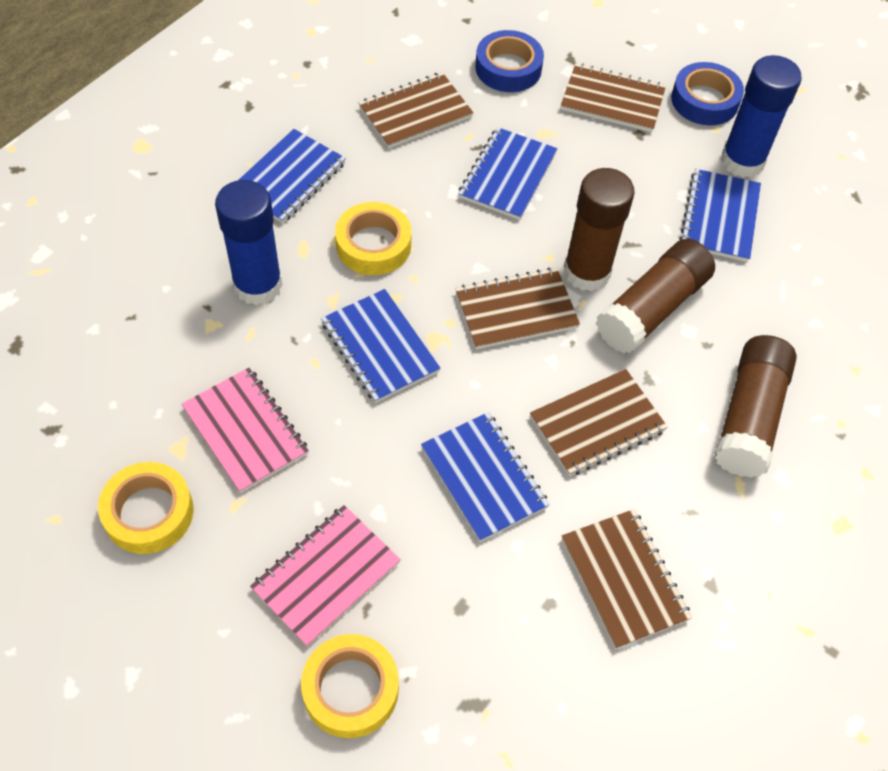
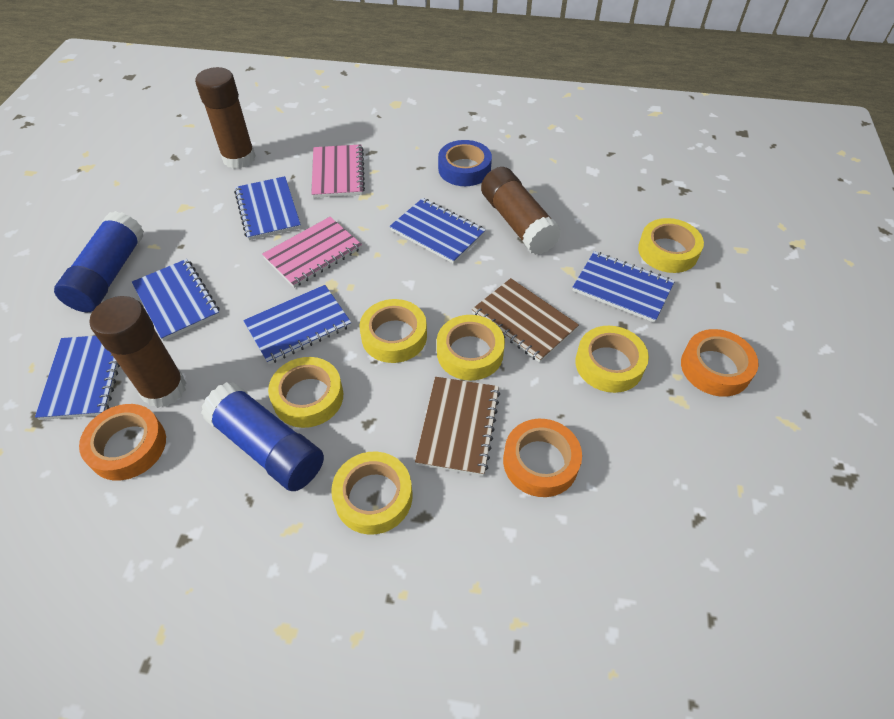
blue notebook: 5 -> 6
blue tape: 2 -> 1
brown notebook: 5 -> 2
orange tape: 0 -> 3
yellow tape: 3 -> 6

